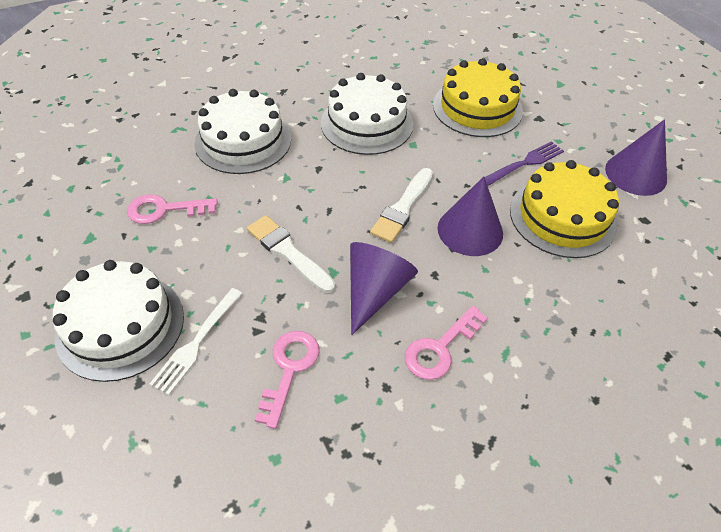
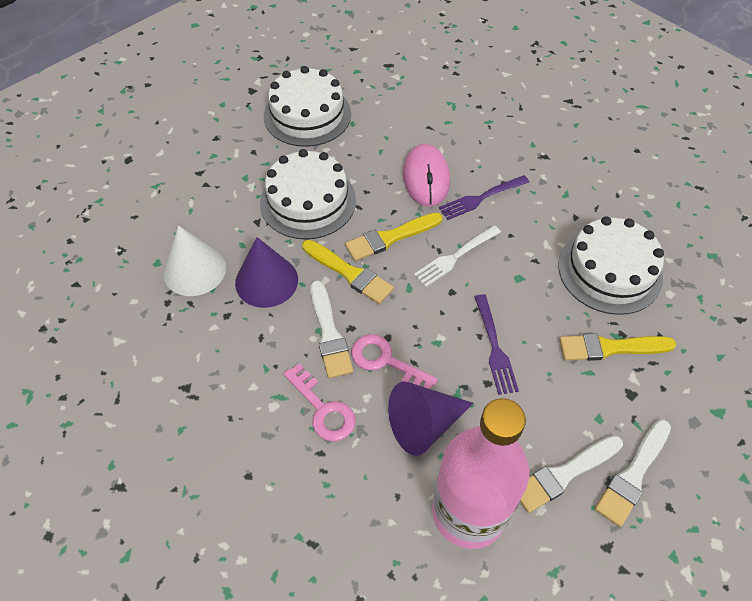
pink bottle: 0 -> 1
pink key: 3 -> 2
pink mouse: 0 -> 1
purple cone: 3 -> 2
purple fork: 1 -> 2
white brush: 2 -> 3
white cone: 0 -> 1
yellow brush: 0 -> 3
yellow cake: 2 -> 0

